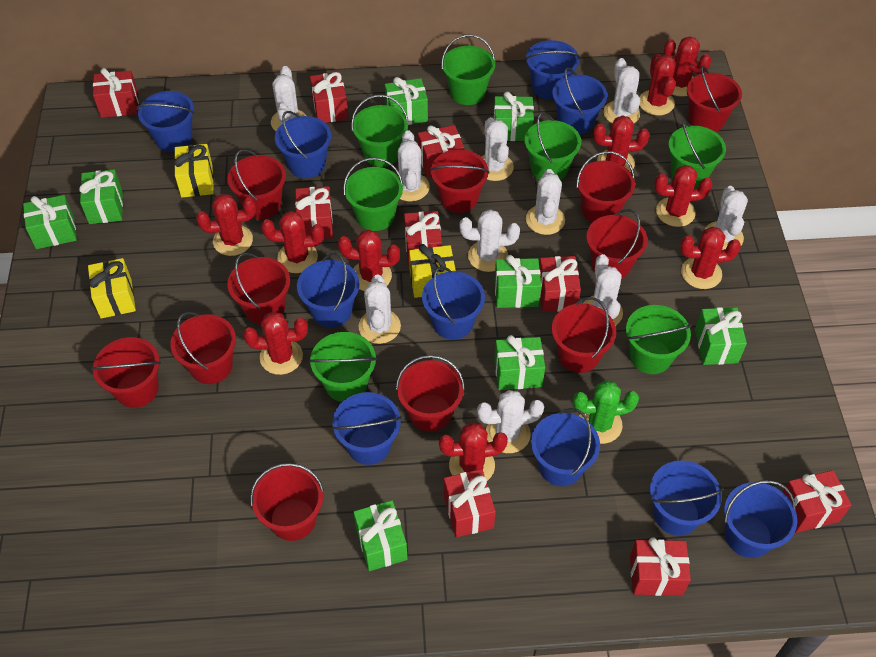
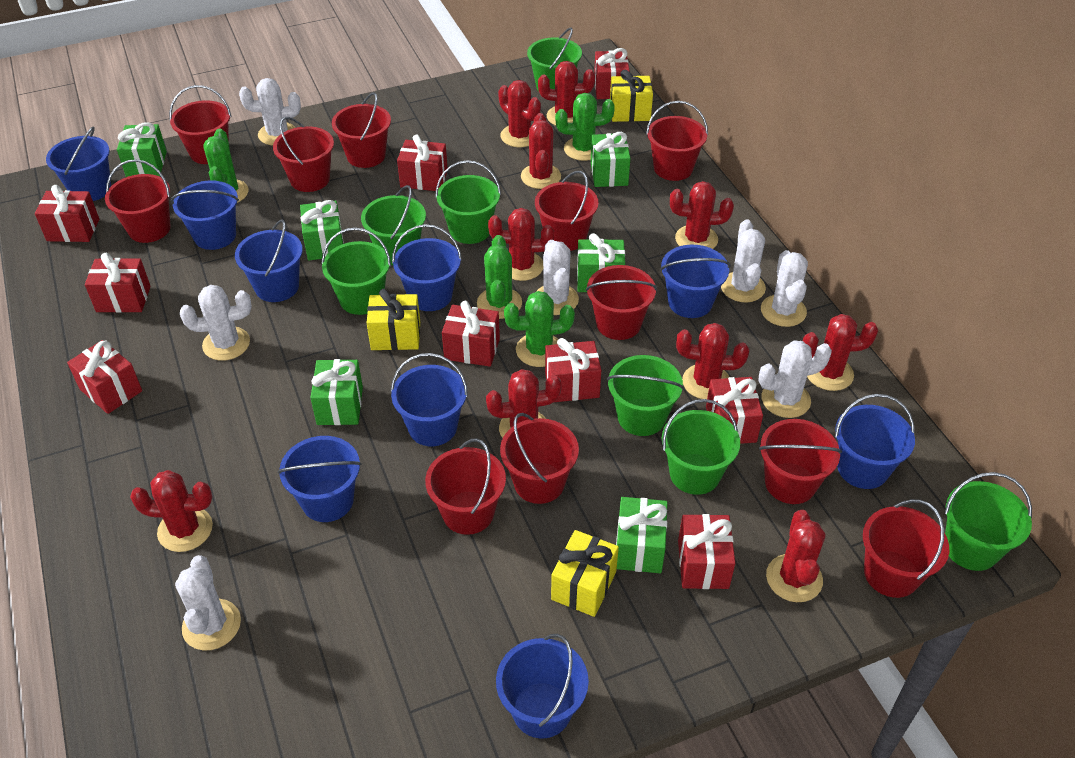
blue bucket: 10 -> 9
green cactus: 1 -> 4
green gift: 8 -> 6
white cactus: 10 -> 7

